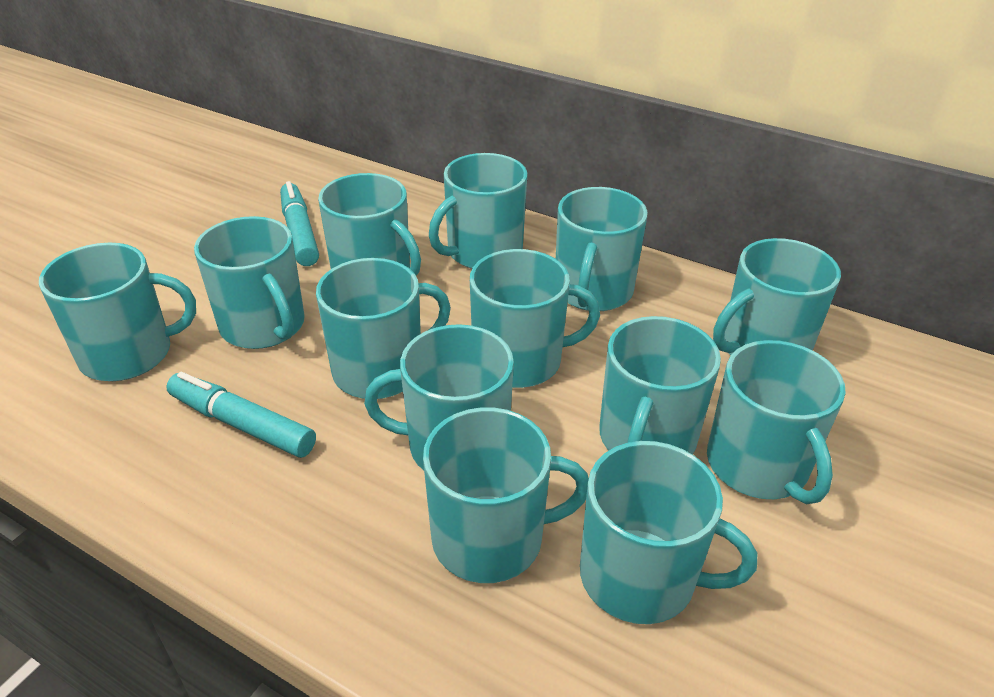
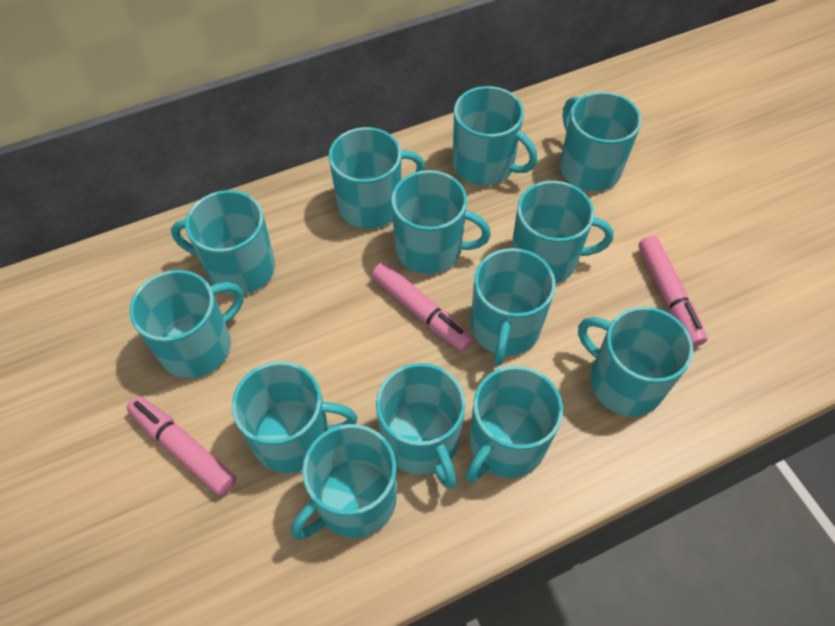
pink marker: 0 -> 3
turquoise marker: 2 -> 0

